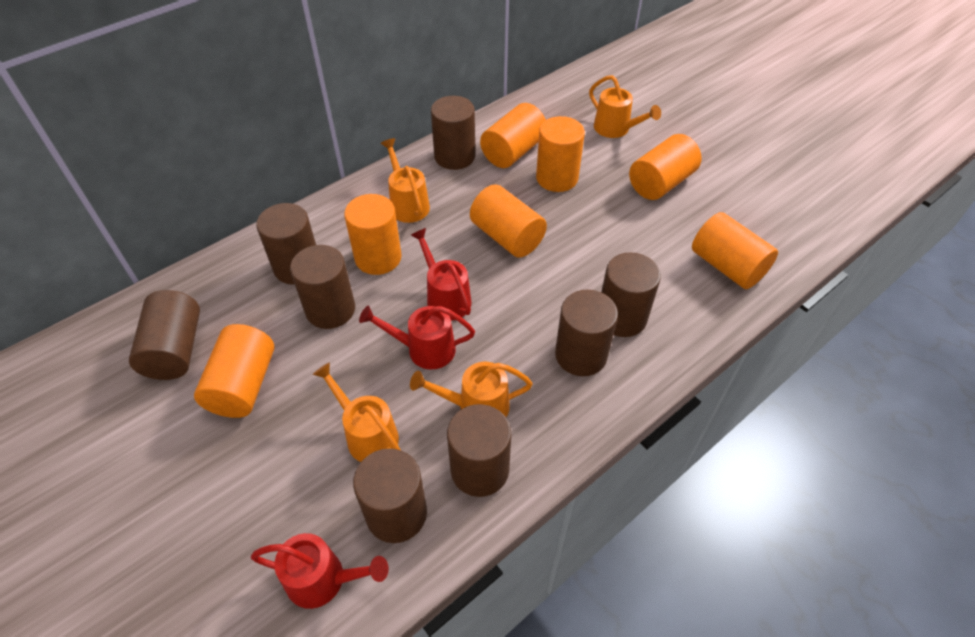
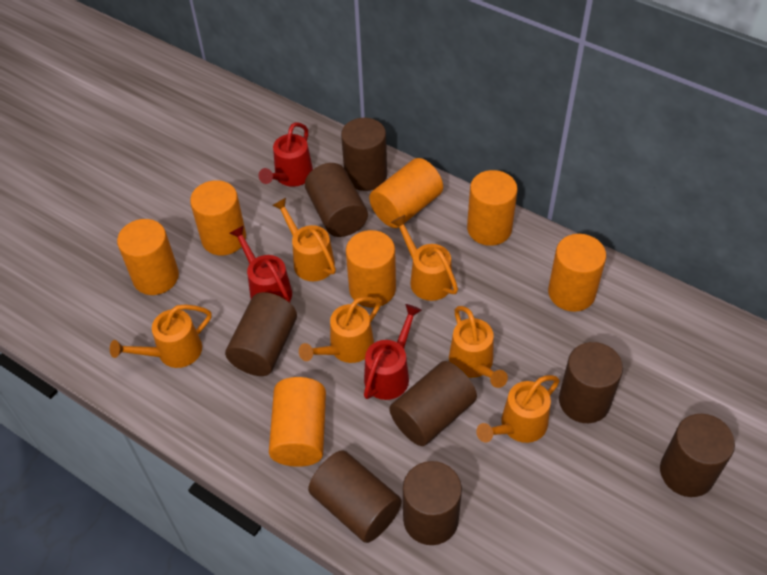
orange watering can: 4 -> 6

